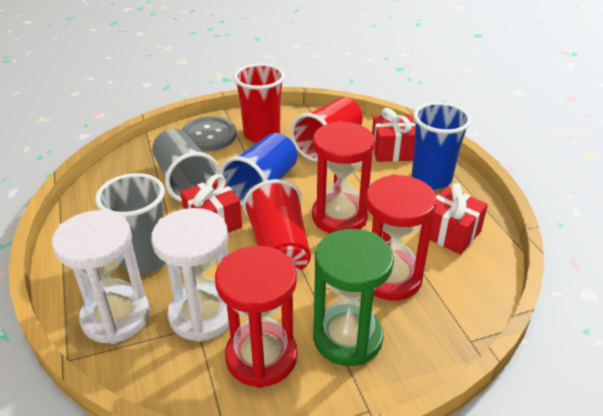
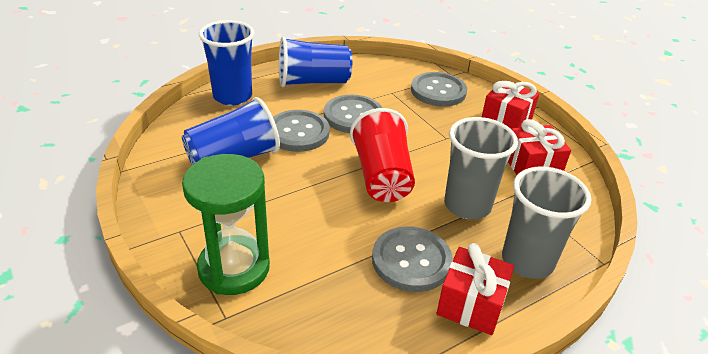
blue cup: 2 -> 3
grey button: 1 -> 4
red cup: 3 -> 1
red hourglass: 3 -> 0
white hourglass: 2 -> 0

